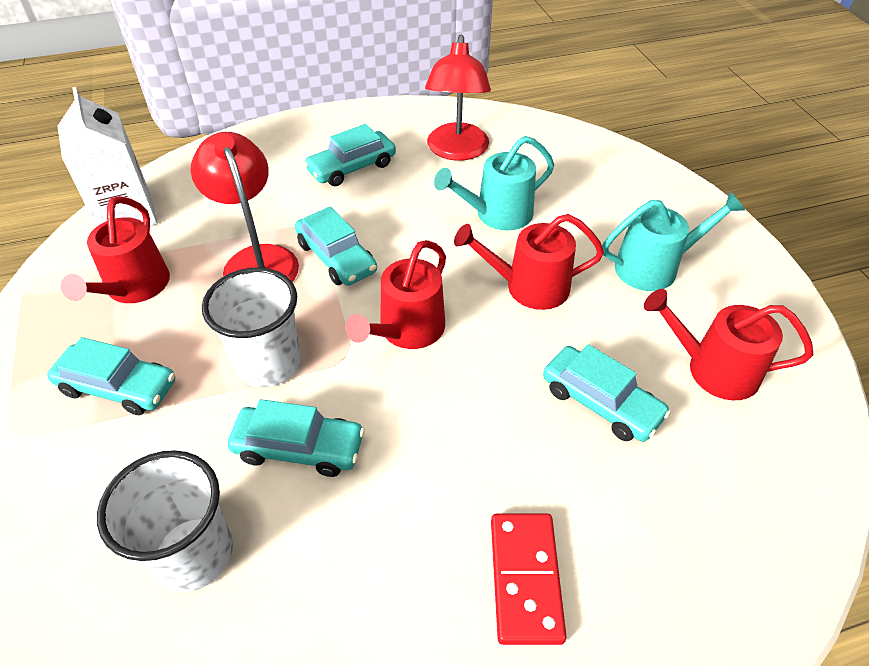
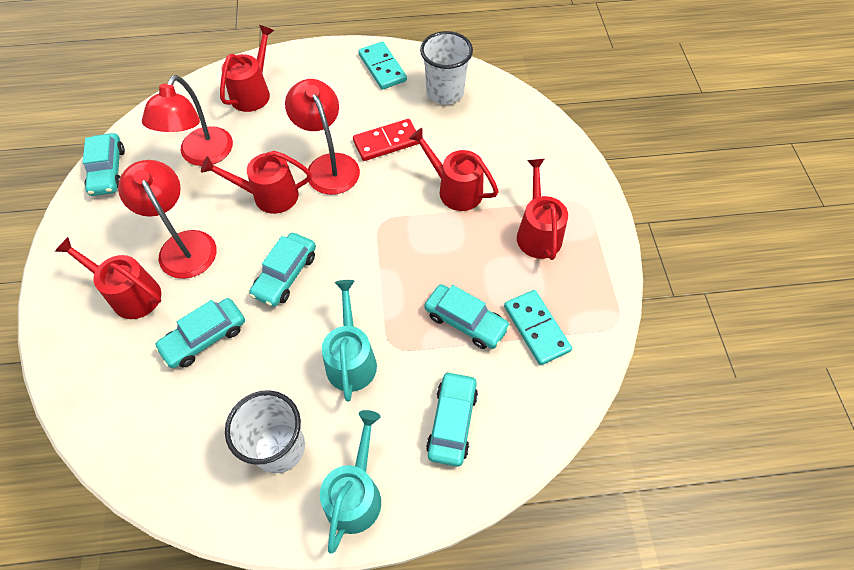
red lamp: 2 -> 3
red watering can: 4 -> 5
turquoise domino: 0 -> 2
white carton: 1 -> 0

